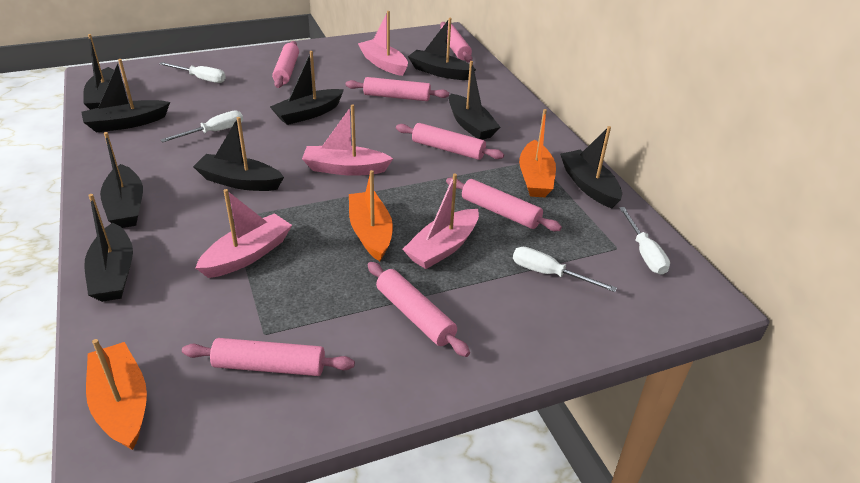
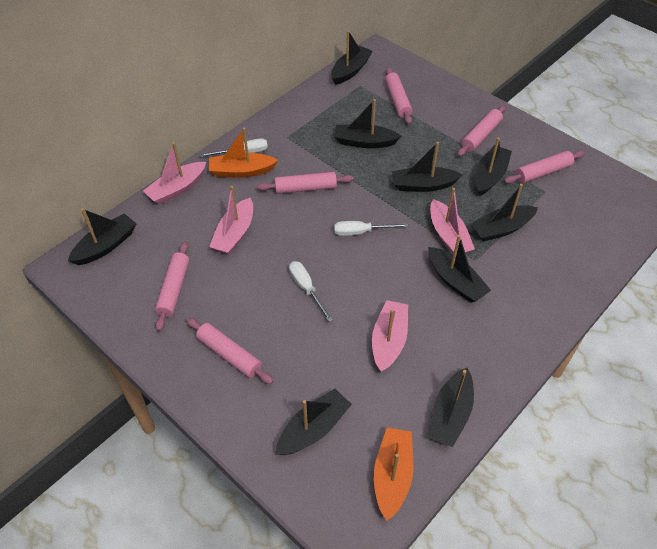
orange boat: 3 -> 2
pink rolling pin: 7 -> 6
white screwdriver: 4 -> 3

